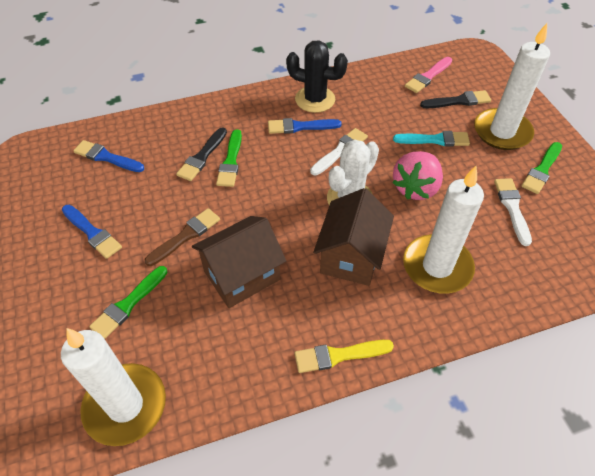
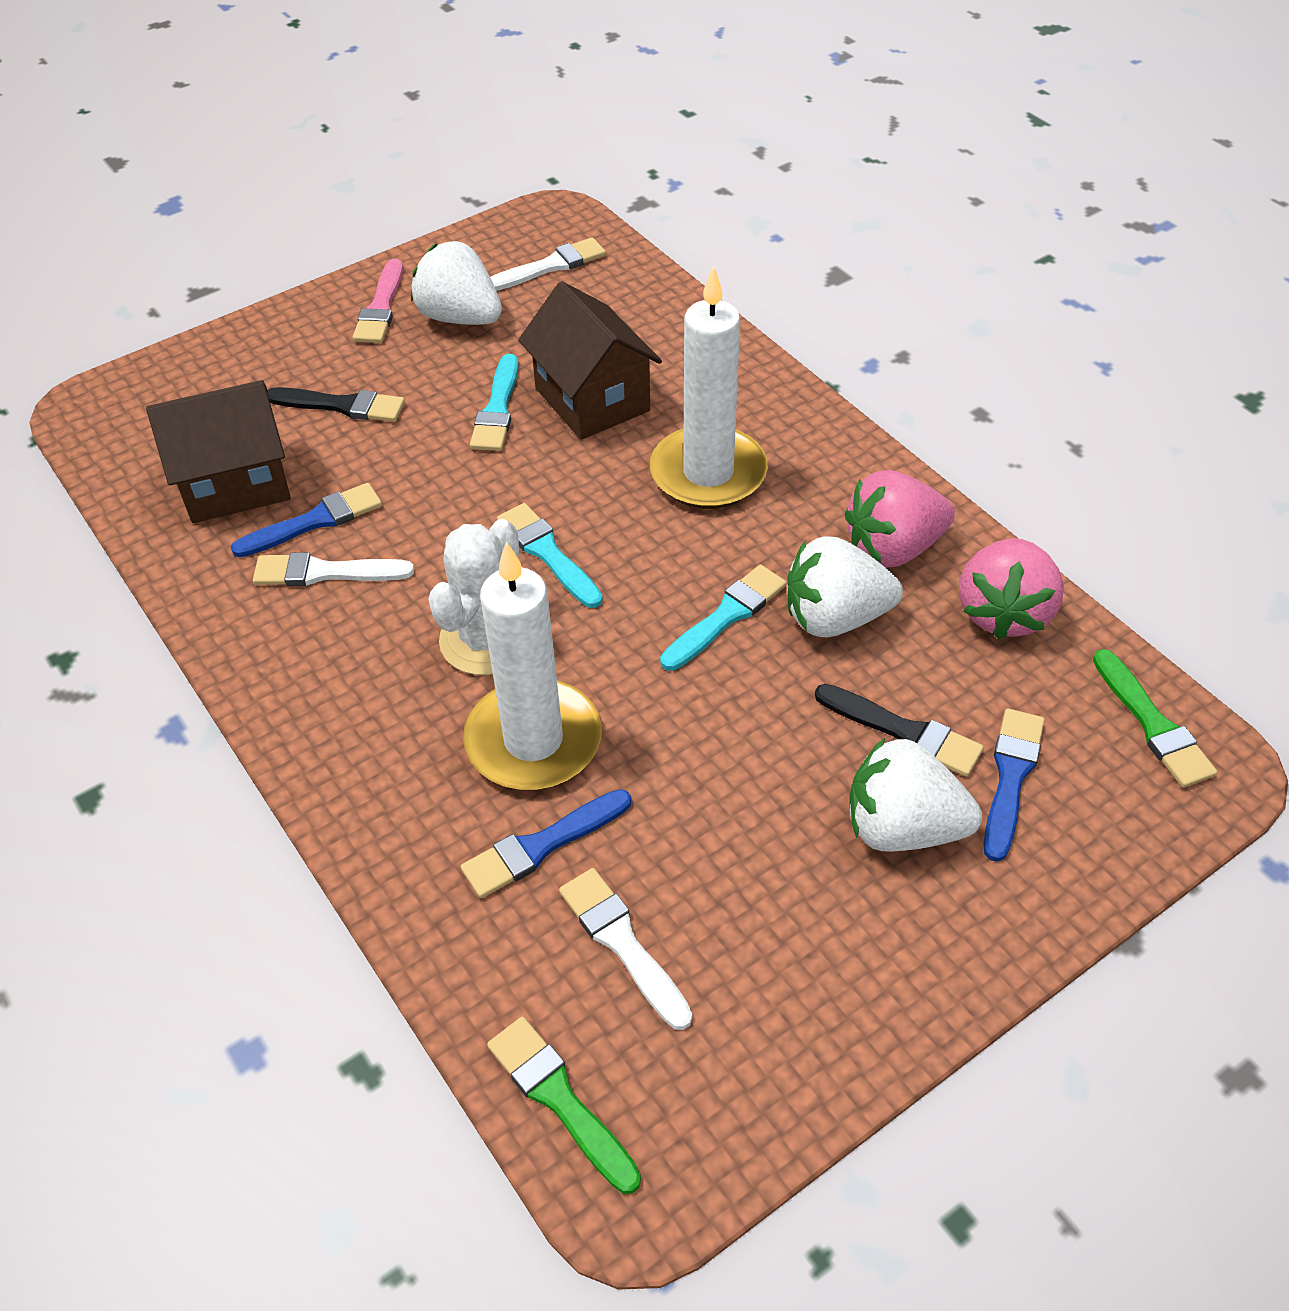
black cactus: 1 -> 0
brown brush: 1 -> 0
green brush: 3 -> 2
pink strawberry: 1 -> 2
turquoise brush: 1 -> 3
white brush: 2 -> 3
white candle: 3 -> 2
white strawberry: 0 -> 3
yellow brush: 1 -> 0

